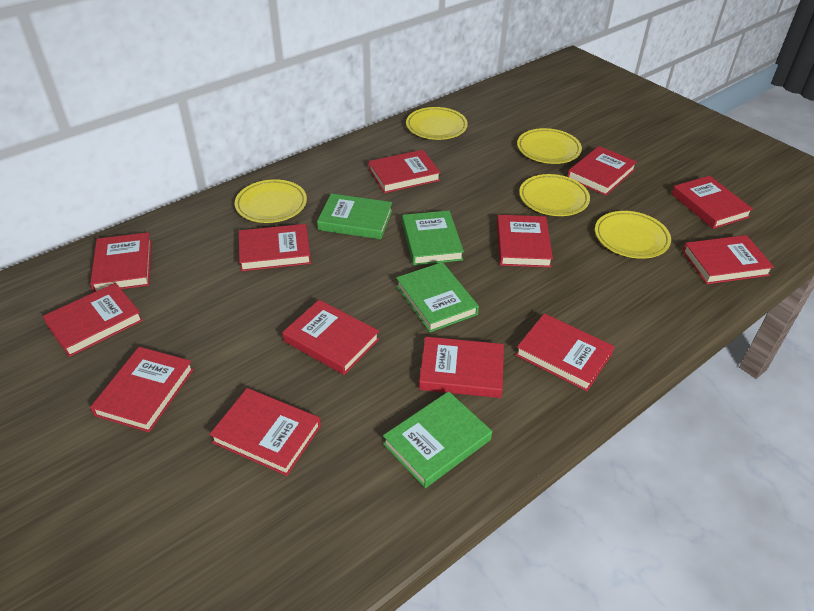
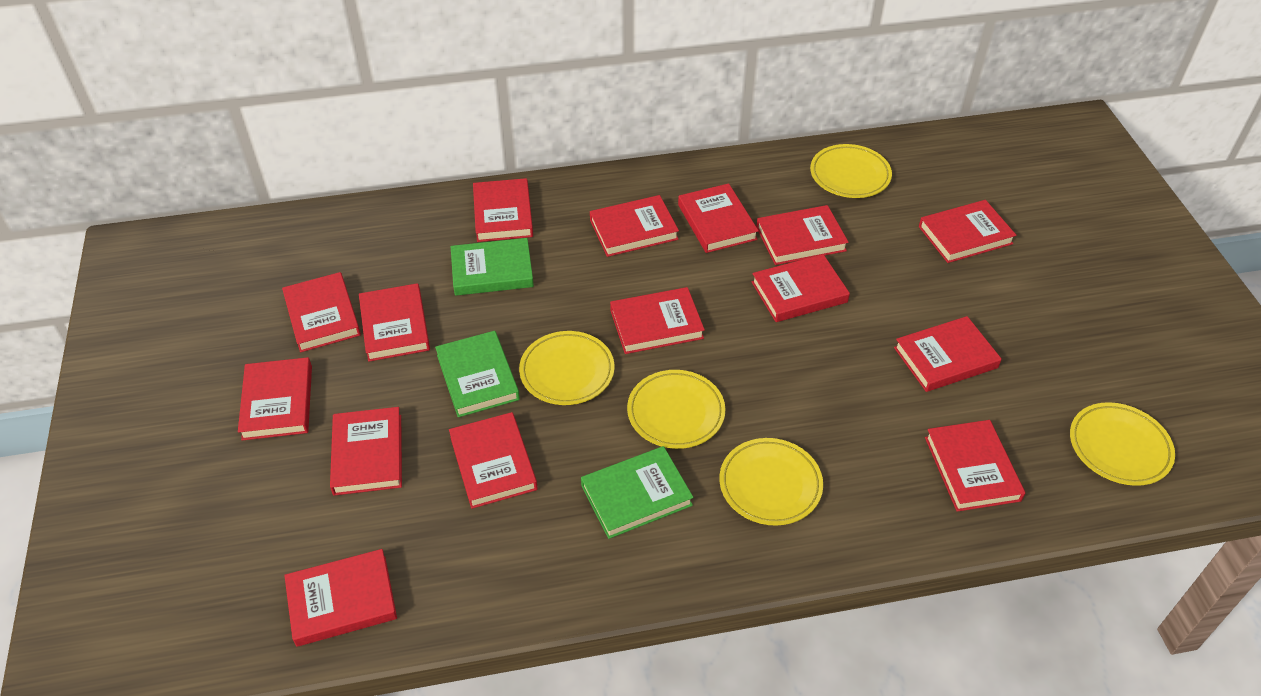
green book: 4 -> 3
red book: 13 -> 15

